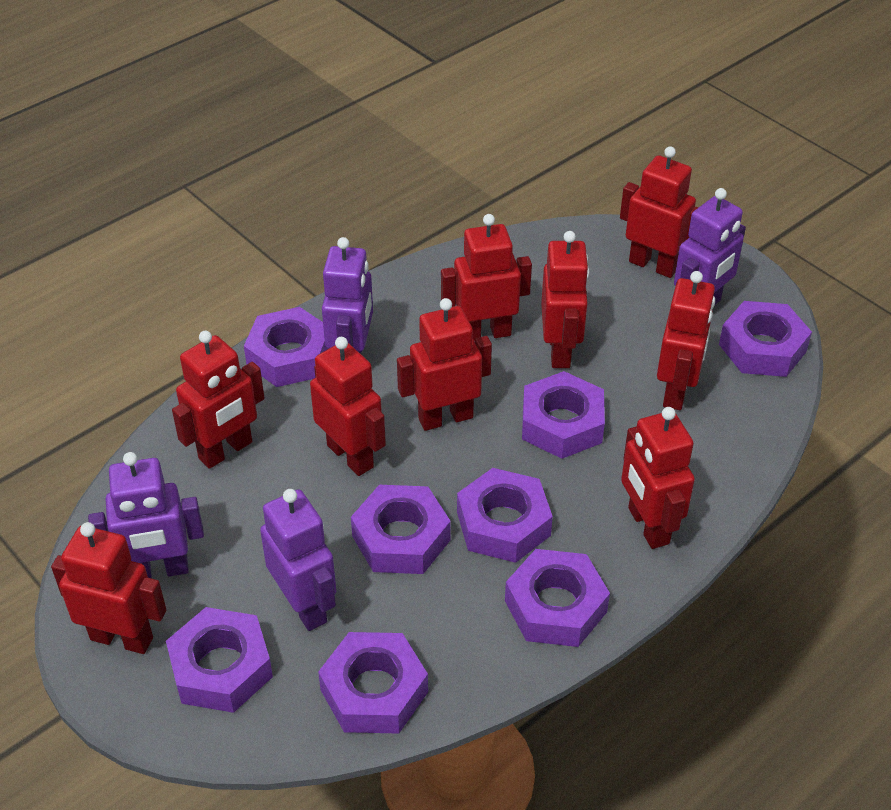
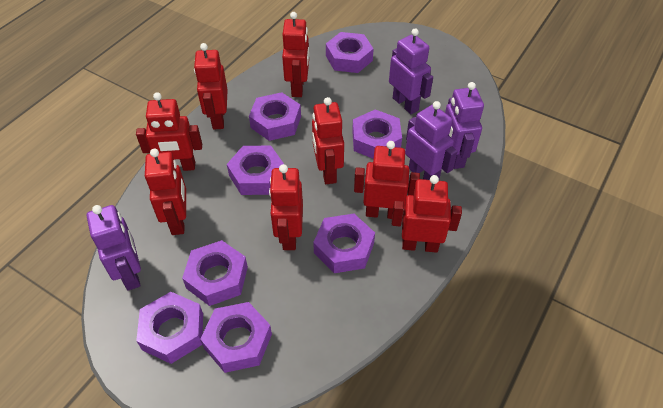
red robot: 9 -> 8

